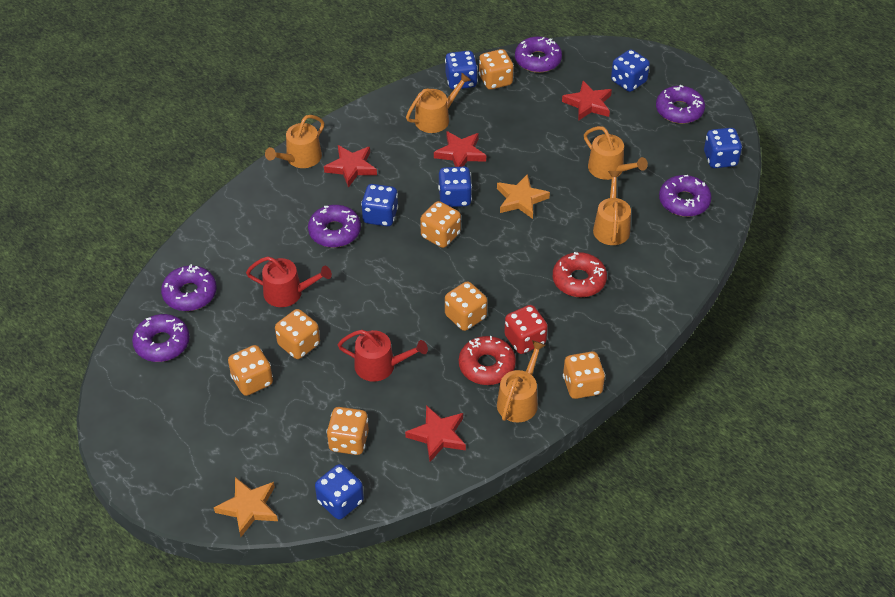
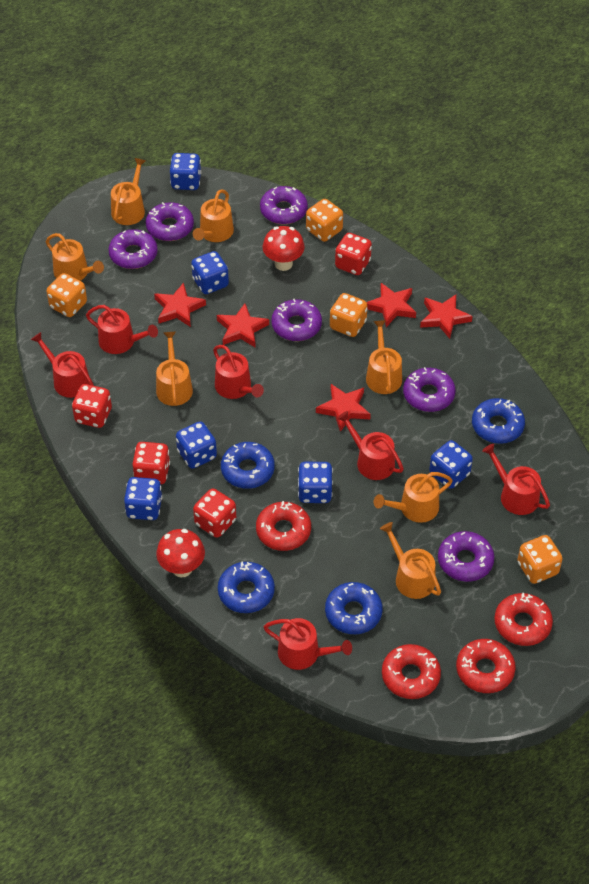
blue donut: 0 -> 4
orange dice: 7 -> 4
orange star: 2 -> 0
orange watering can: 5 -> 7
red dice: 1 -> 4
red donut: 2 -> 4
red mushroom: 0 -> 2
red star: 4 -> 5
red watering can: 2 -> 6

